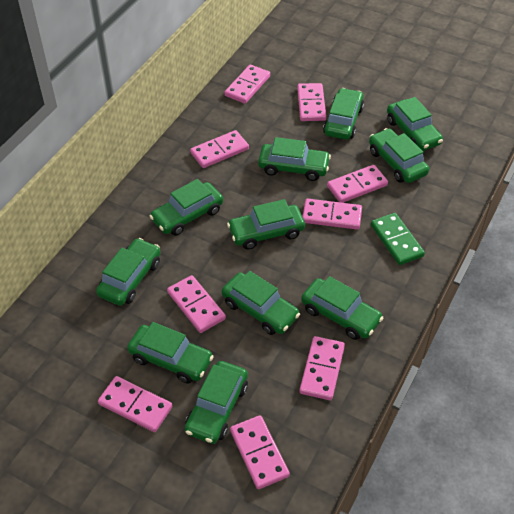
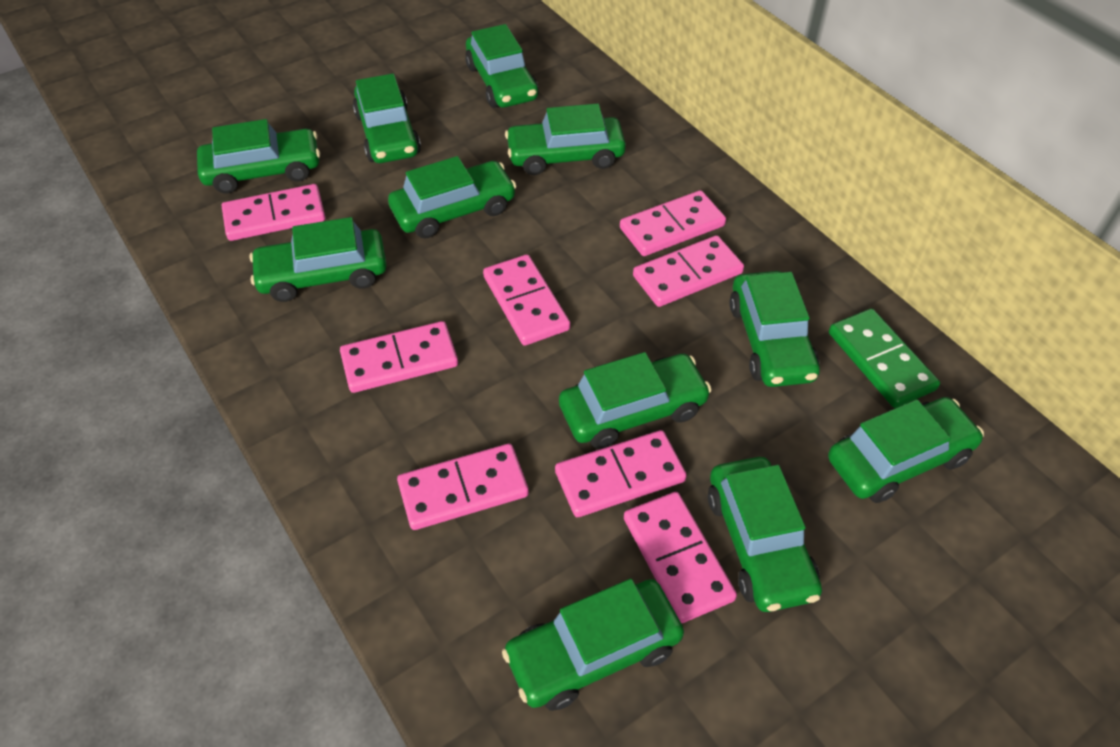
pink domino: 9 -> 8

